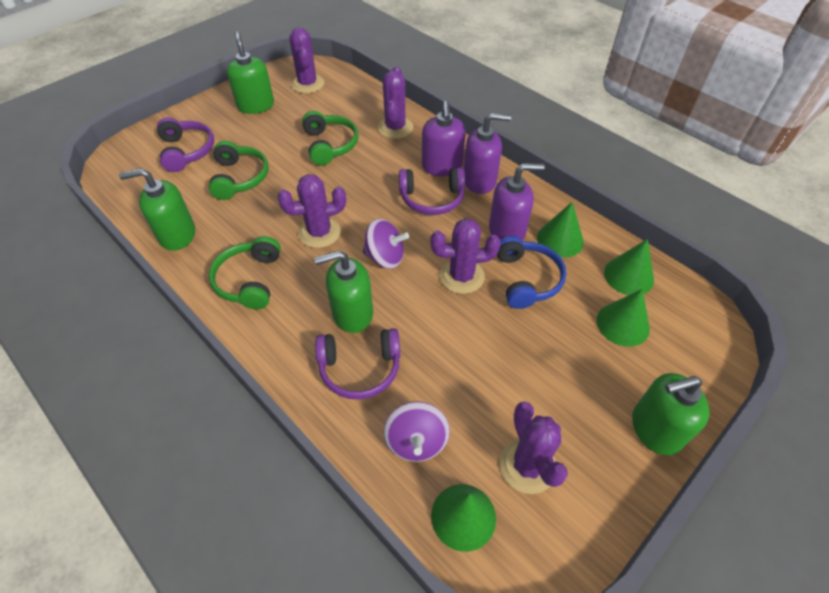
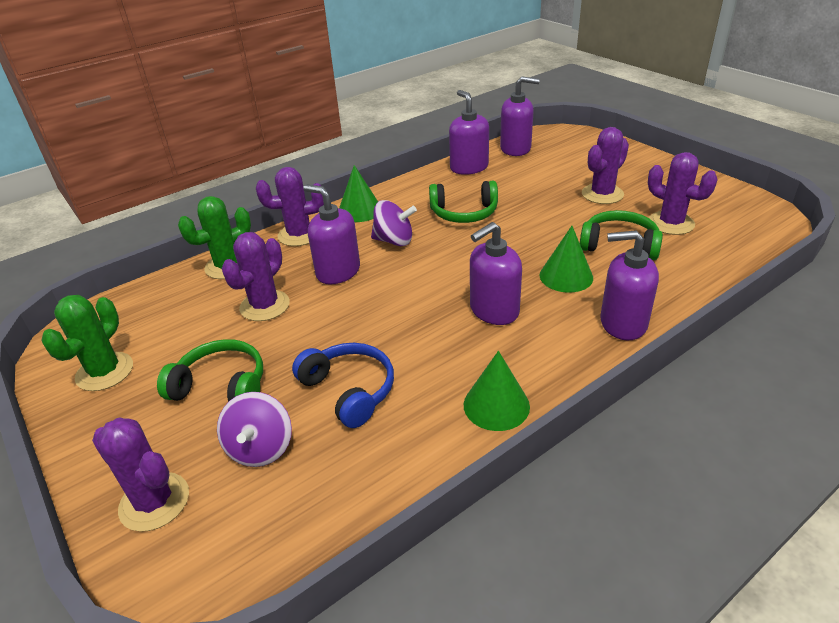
green cactus: 0 -> 2
green cone: 4 -> 3
green soap dispenser: 4 -> 0
purple headphones: 3 -> 0
purple soap dispenser: 3 -> 5

